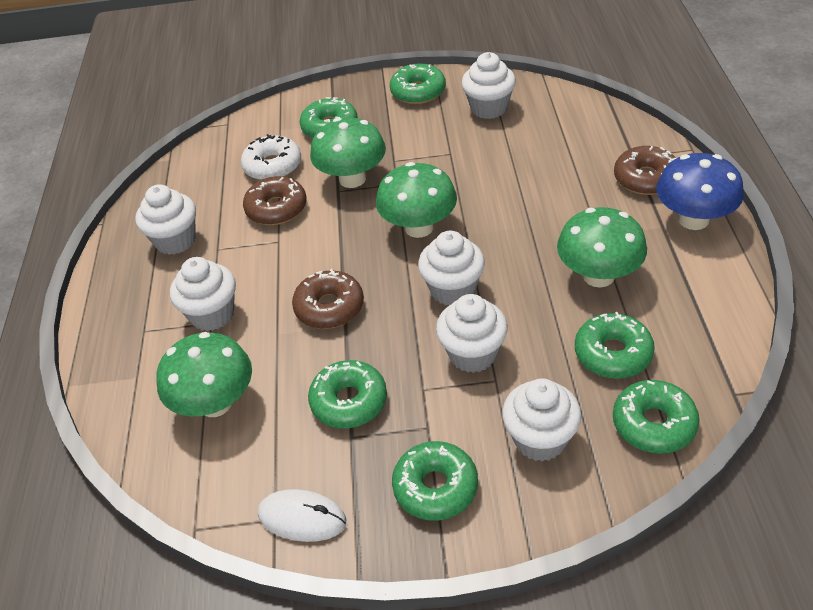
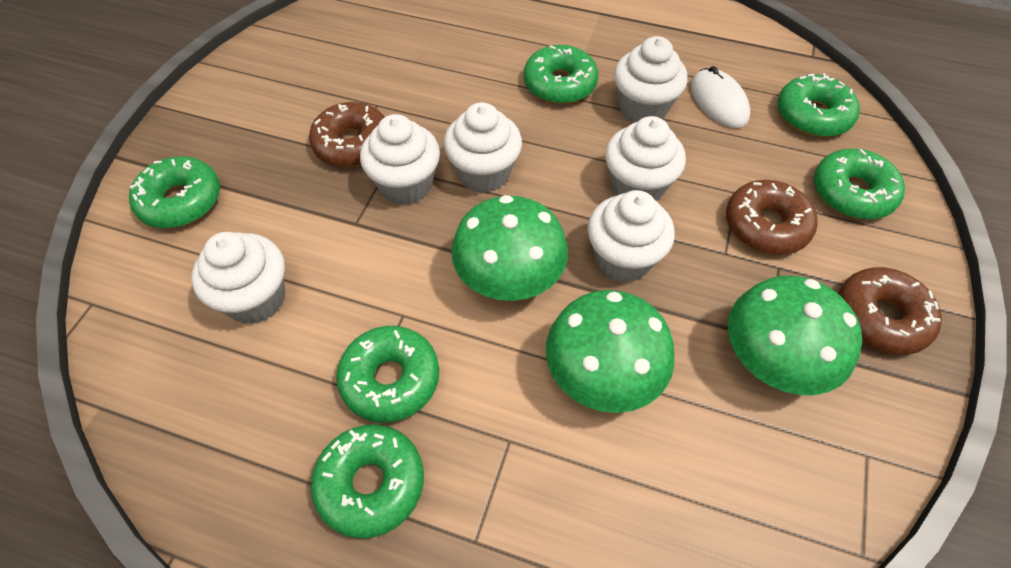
blue mushroom: 1 -> 0
green mushroom: 4 -> 3
white donut: 1 -> 0

